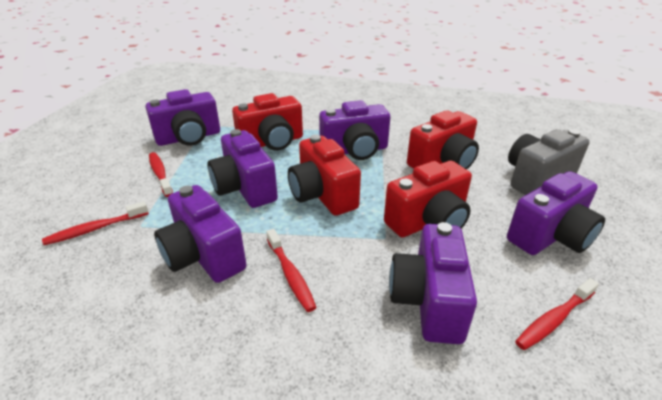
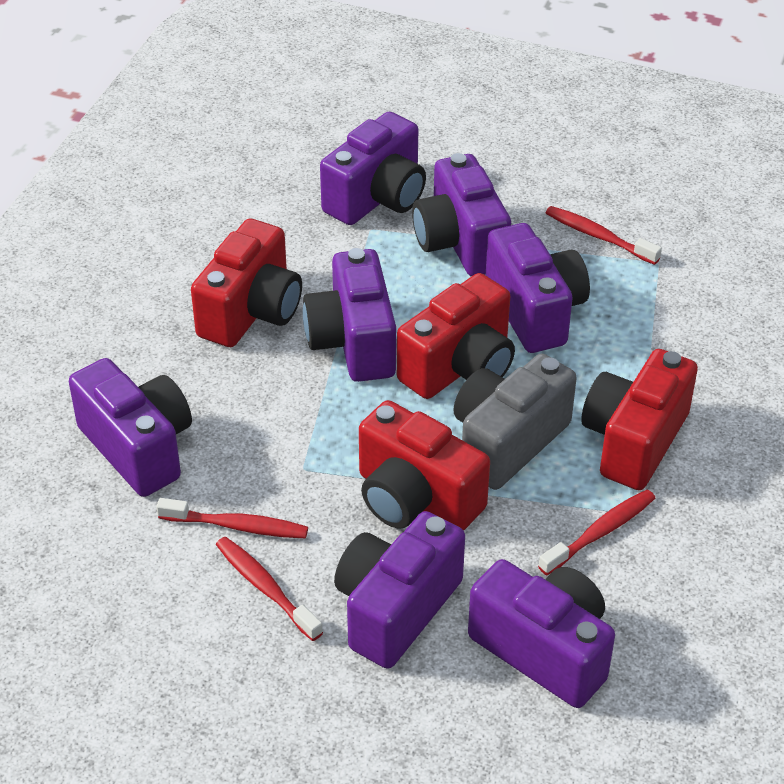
purple camera: 6 -> 7

